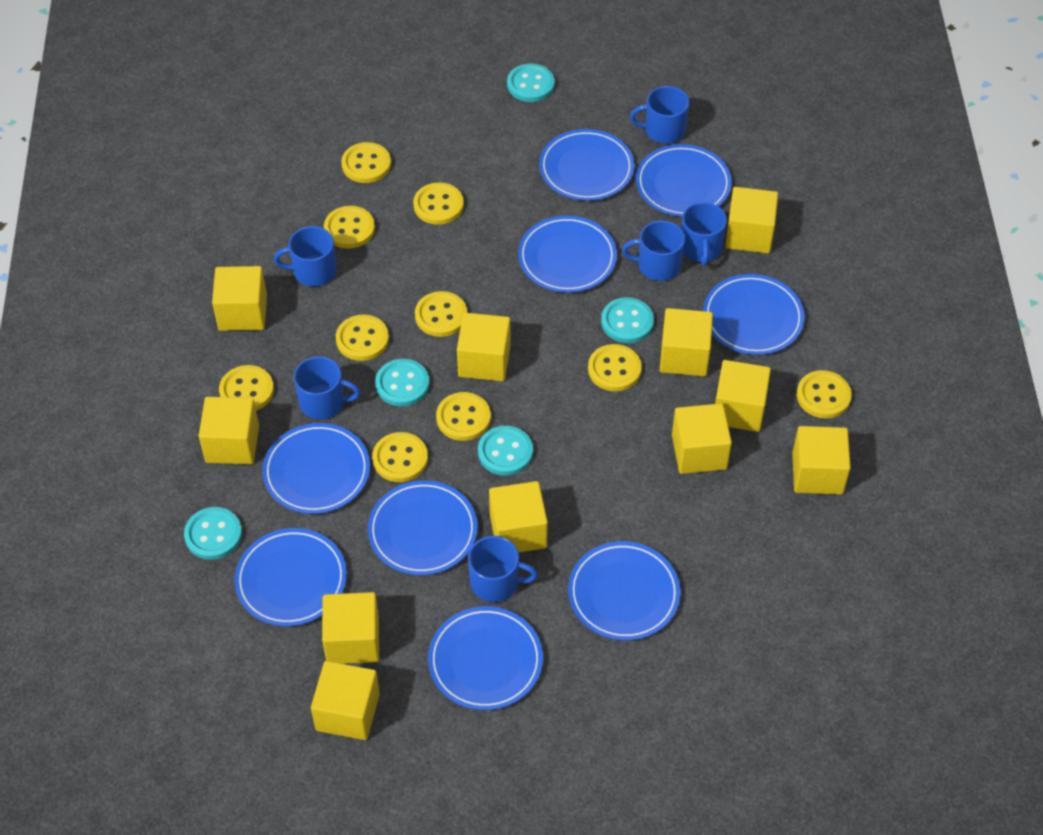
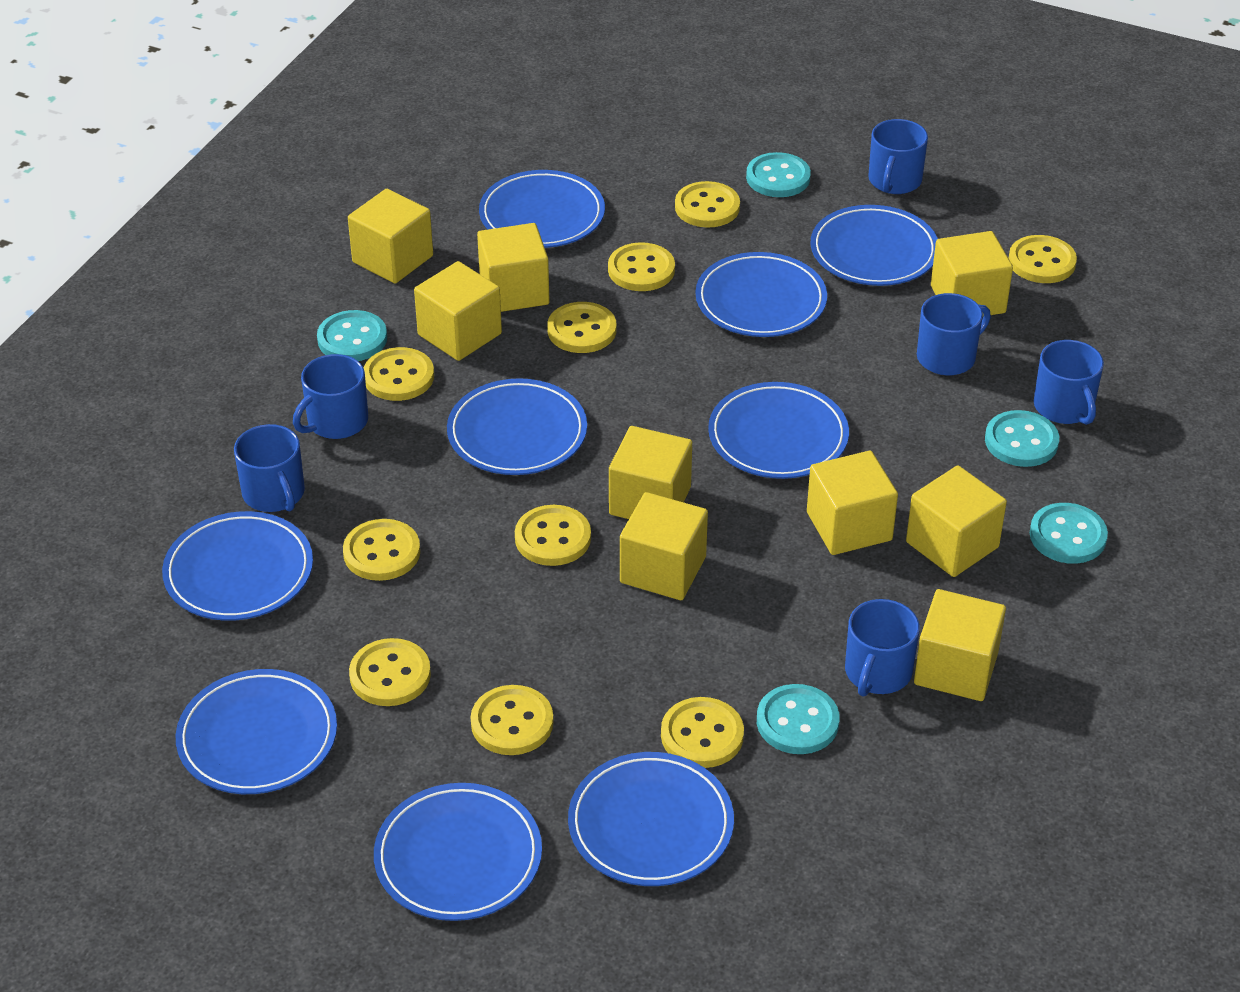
yellow cube: 11 -> 9

